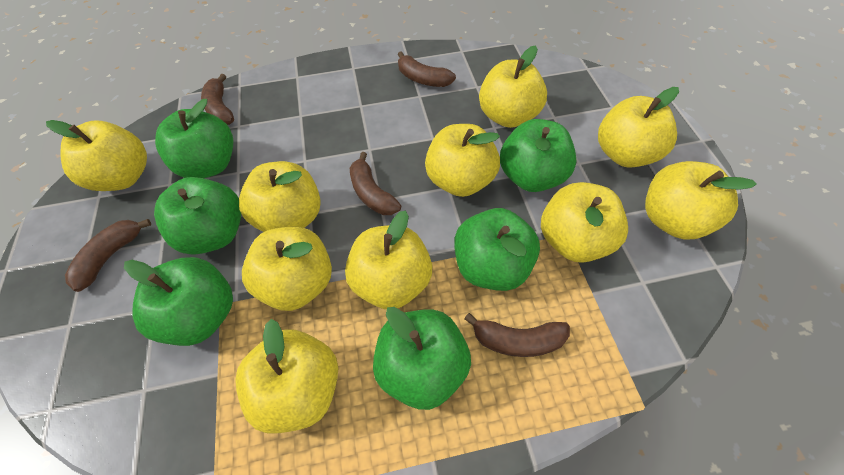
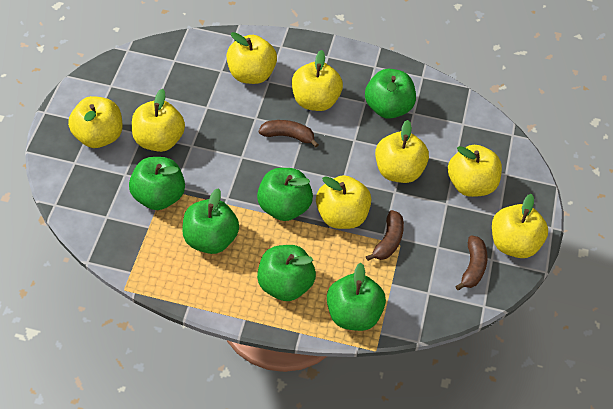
brown banana: 5 -> 3
yellow apple: 10 -> 8

